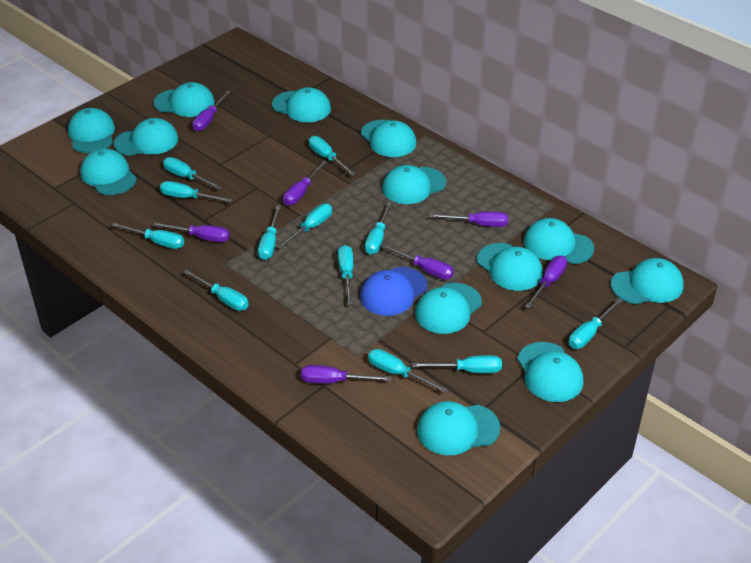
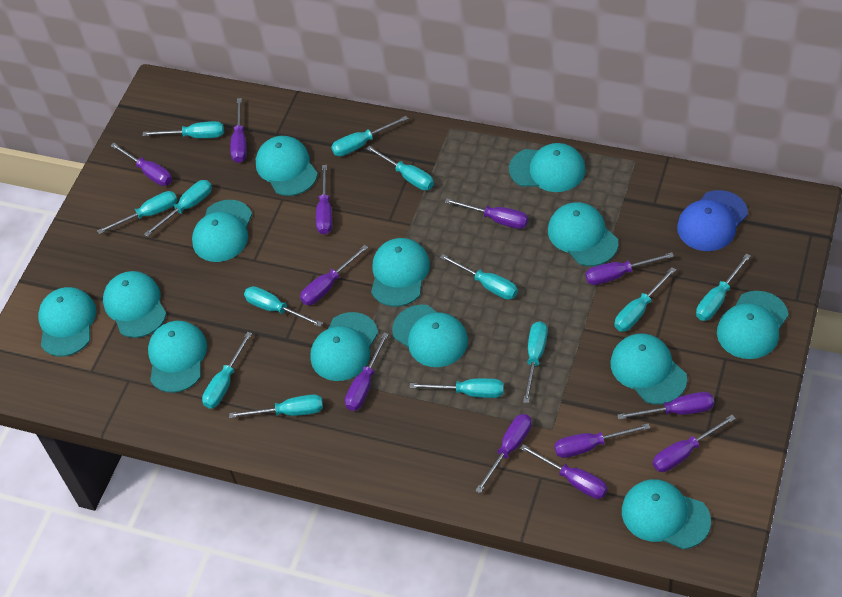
purple screwdriver: 7 -> 12
turquoise screwdriver: 12 -> 13

